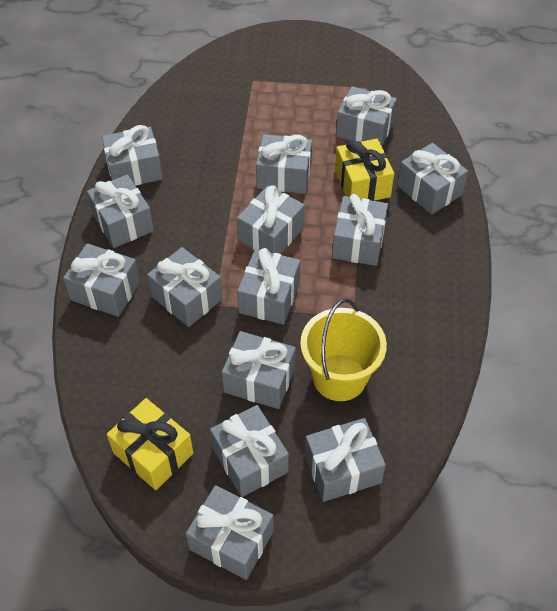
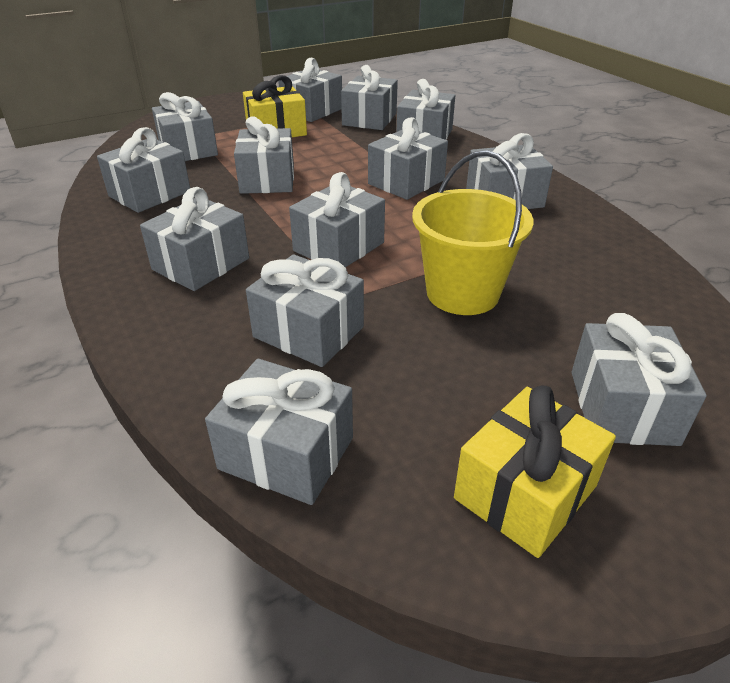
grey gift: 14 -> 13

